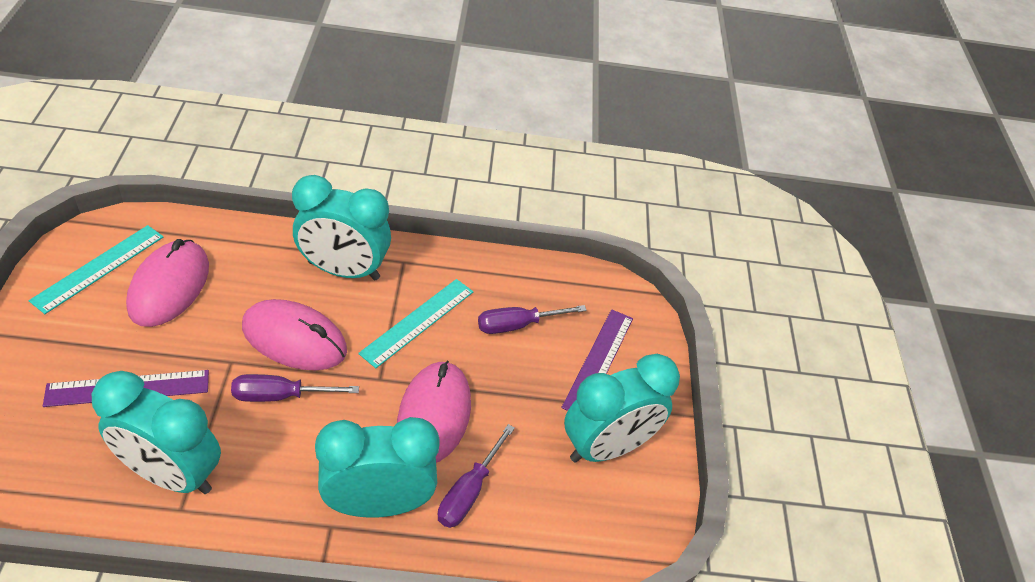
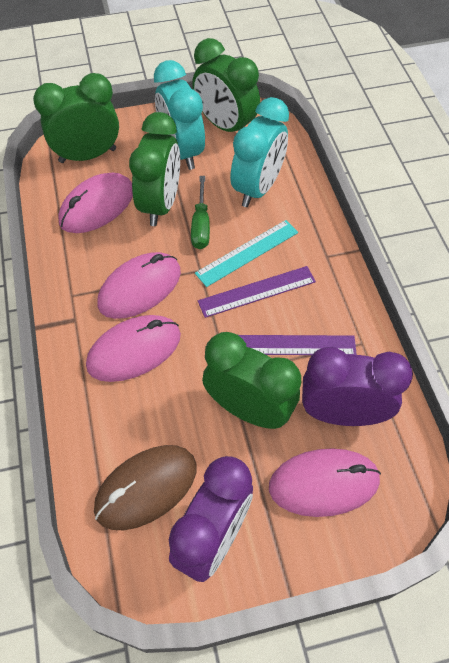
brown mouse: 0 -> 1
green clock: 0 -> 4
green screwdriver: 0 -> 1
pink mouse: 3 -> 4
purple clock: 0 -> 2
purple screwdriver: 3 -> 0
turquoise clock: 4 -> 2
turquoise ruler: 2 -> 1

